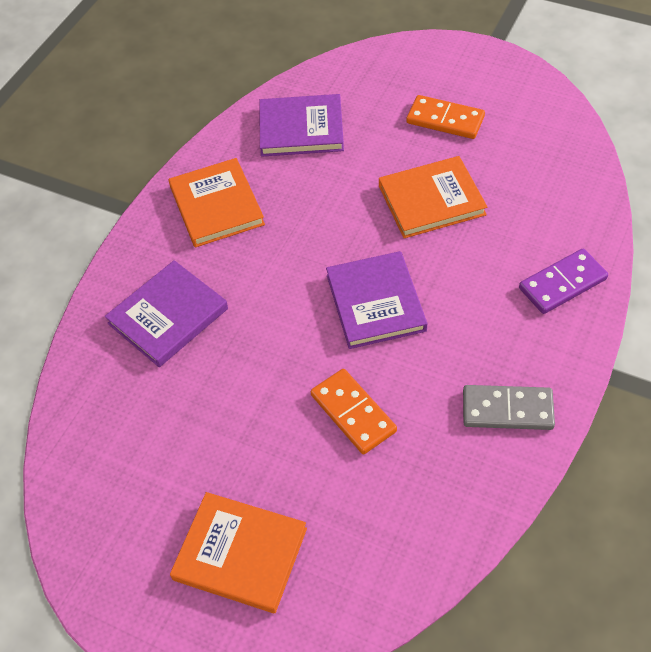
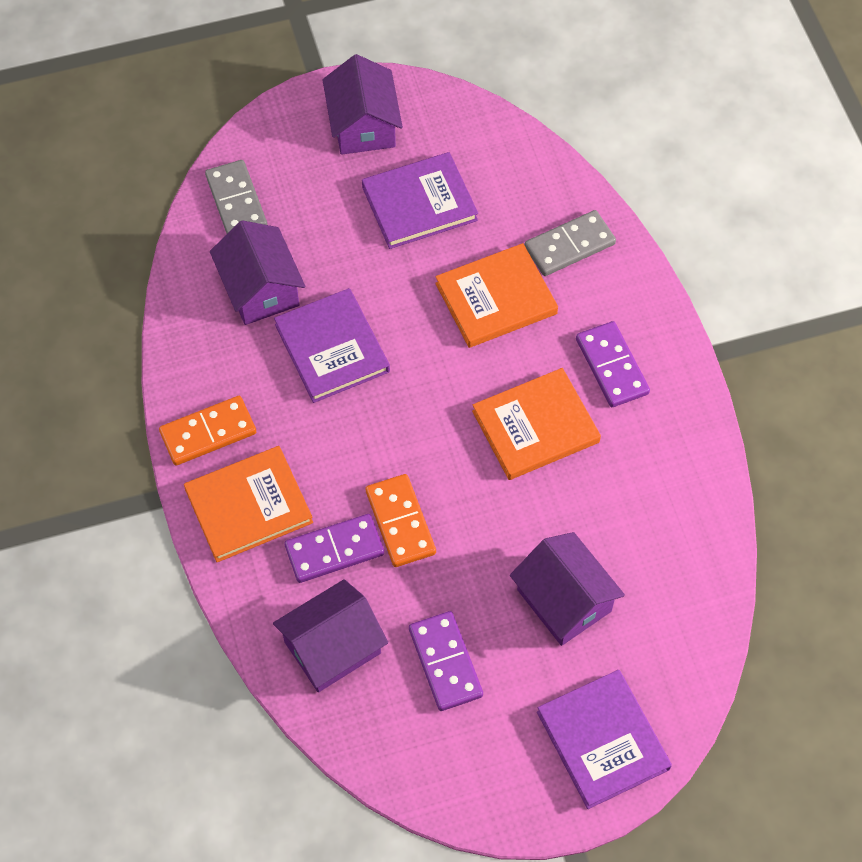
grey domino: 1 -> 2
purple domino: 1 -> 3
purple house: 0 -> 4

